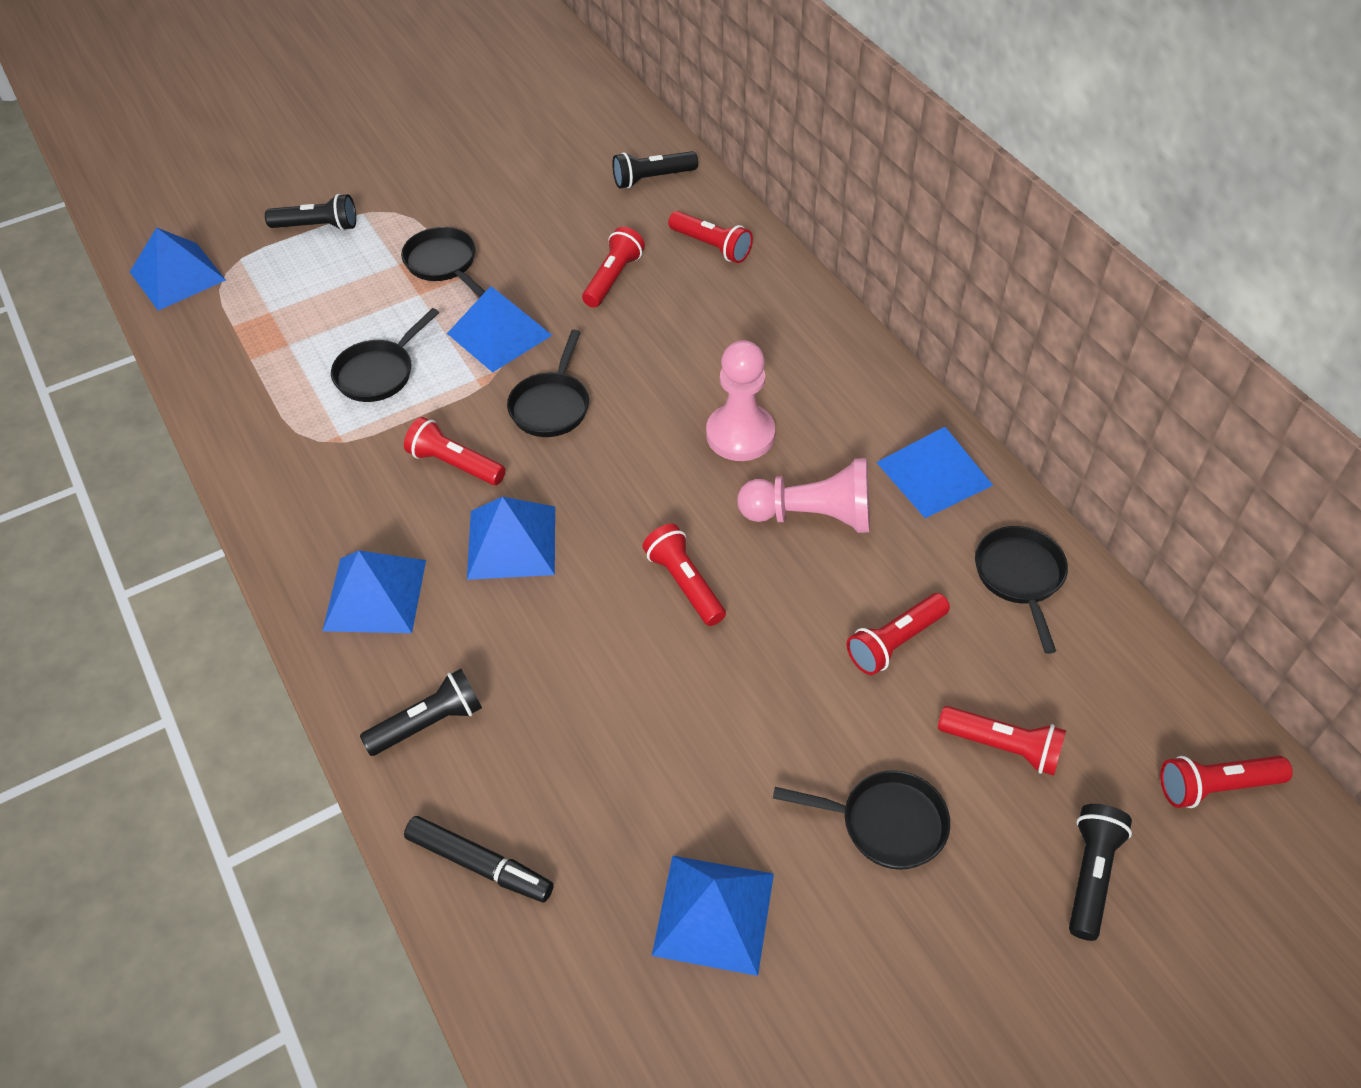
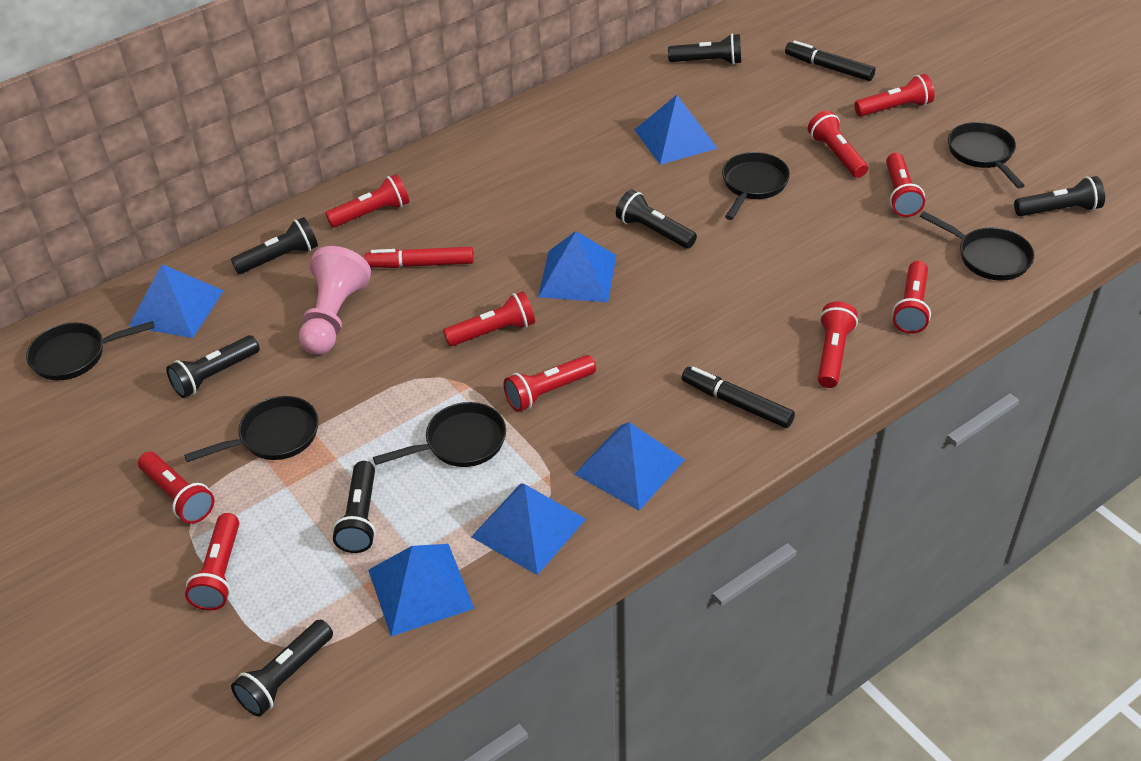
black flashlight: 4 -> 7
black marker: 1 -> 2
black pan: 5 -> 6
pink pawn: 2 -> 1
red flashlight: 7 -> 10
red marker: 0 -> 1

